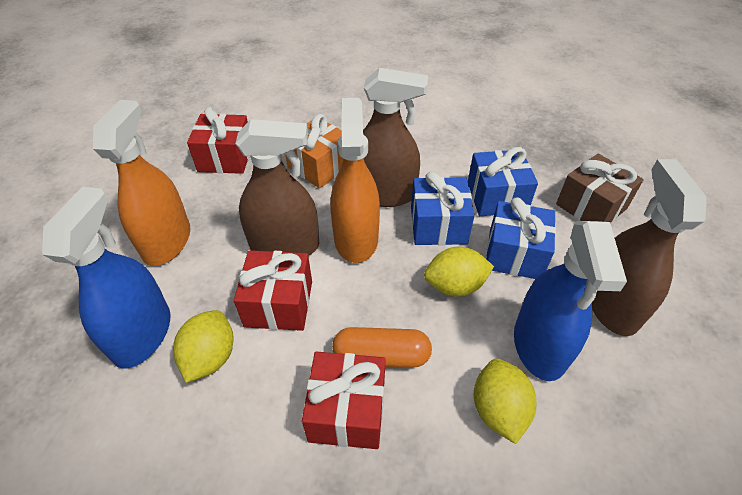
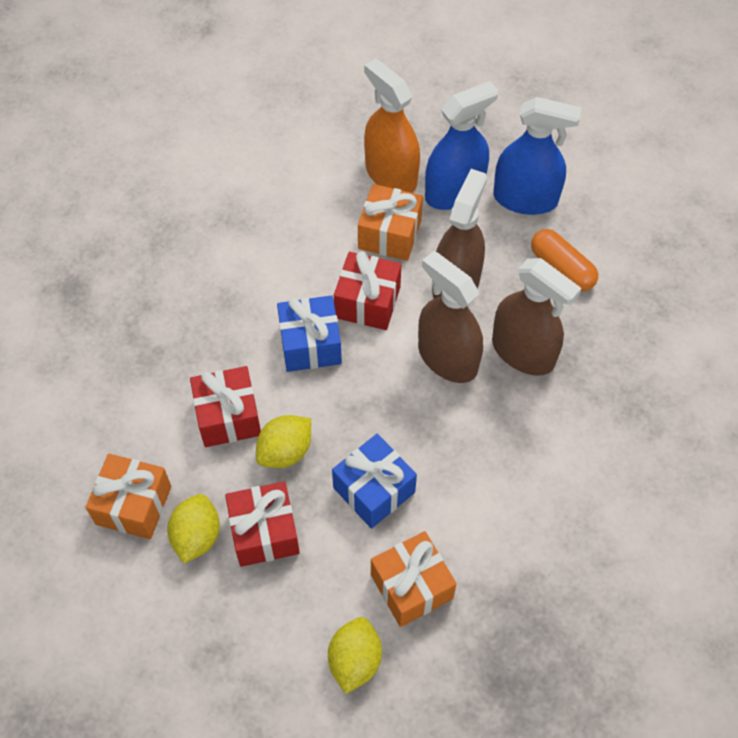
blue gift: 3 -> 2
brown gift: 1 -> 0
orange gift: 1 -> 3
orange spray bottle: 2 -> 1

